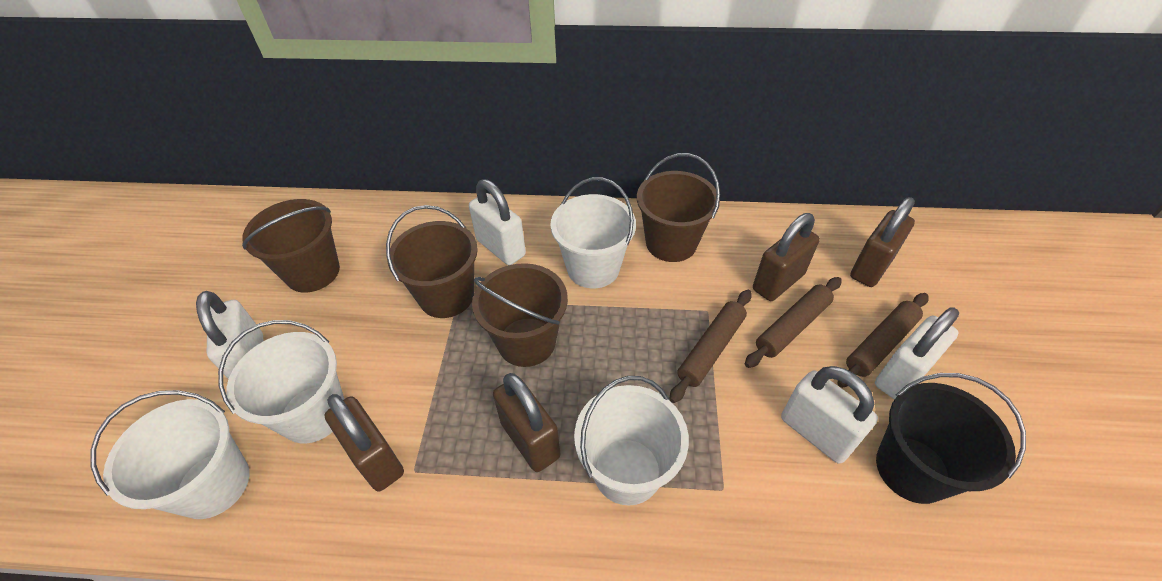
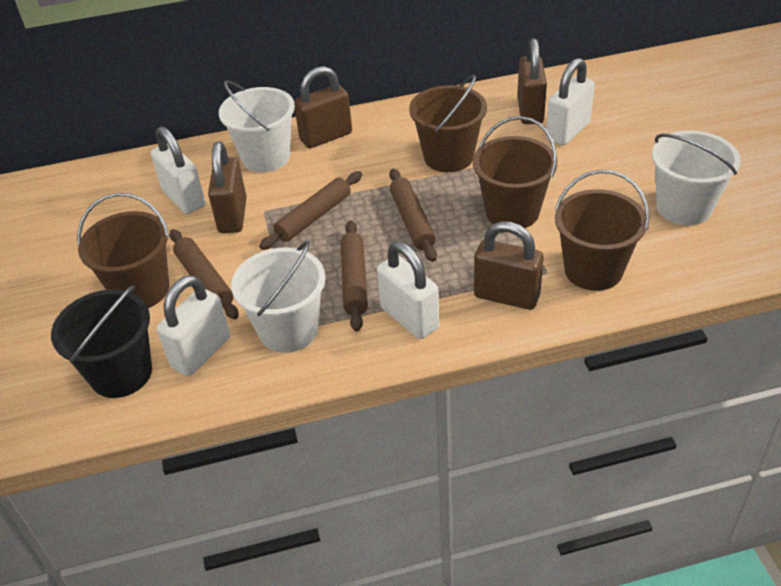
brown rolling pin: 3 -> 4
white bucket: 4 -> 3

